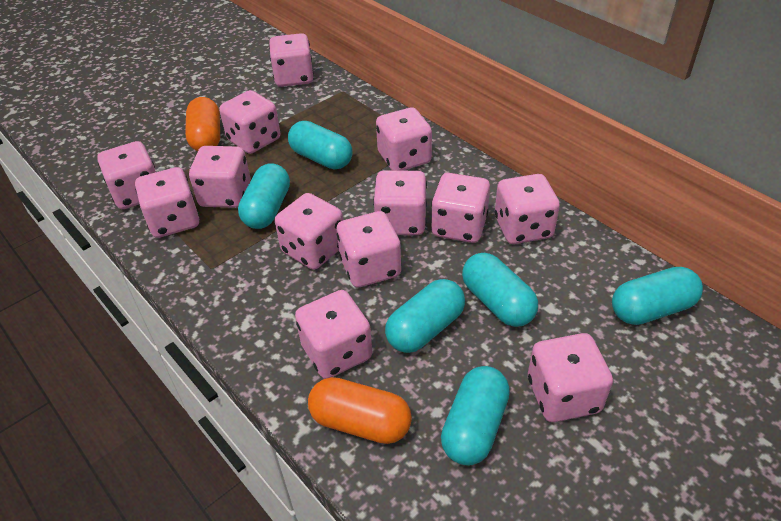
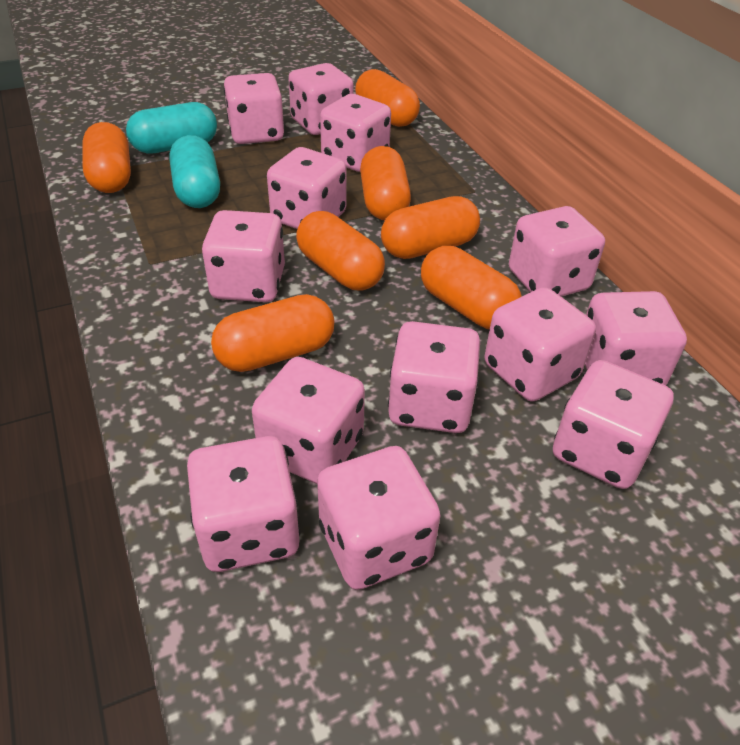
orange capsule: 2 -> 7
turquoise capsule: 6 -> 2

